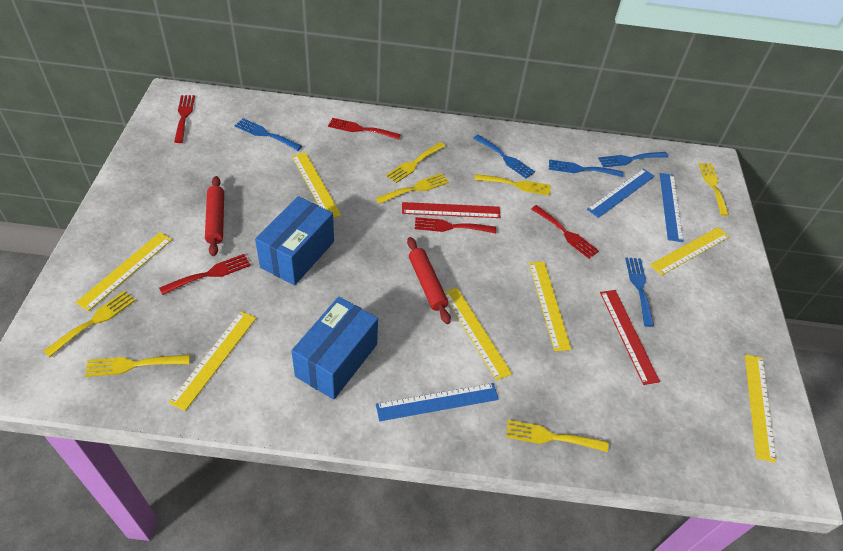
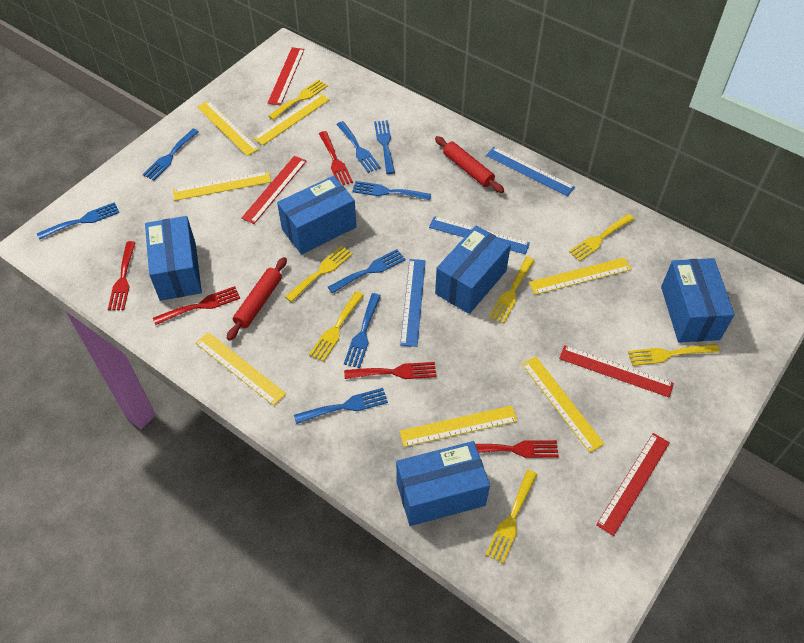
blue box: 2 -> 5
blue fork: 5 -> 8
red ruler: 2 -> 4

